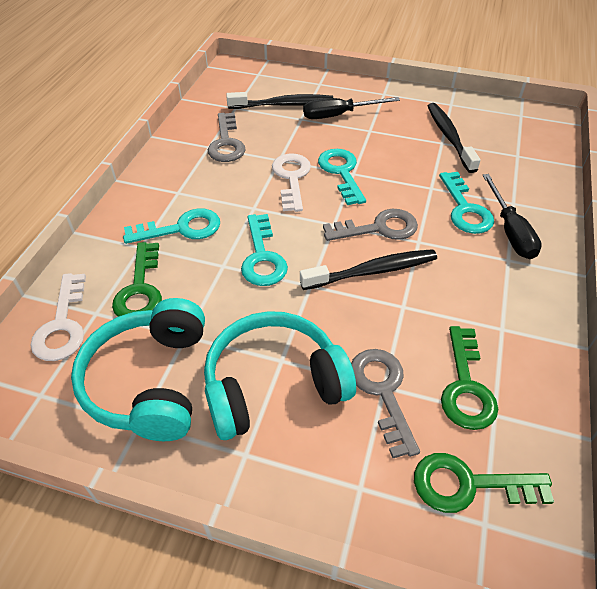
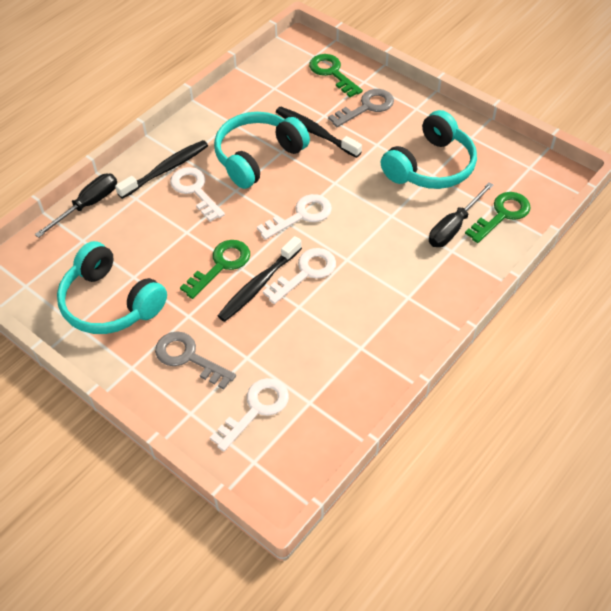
grey key: 3 -> 2
turquoise headphones: 2 -> 3
turquoise key: 4 -> 0
white key: 2 -> 4

